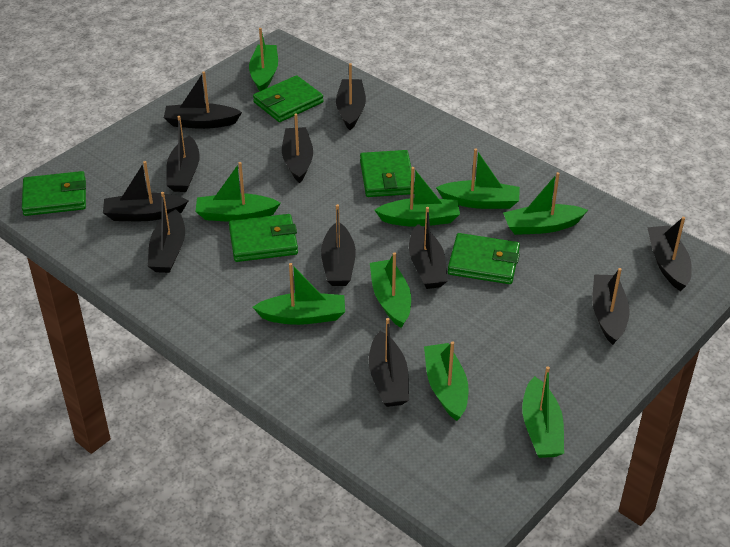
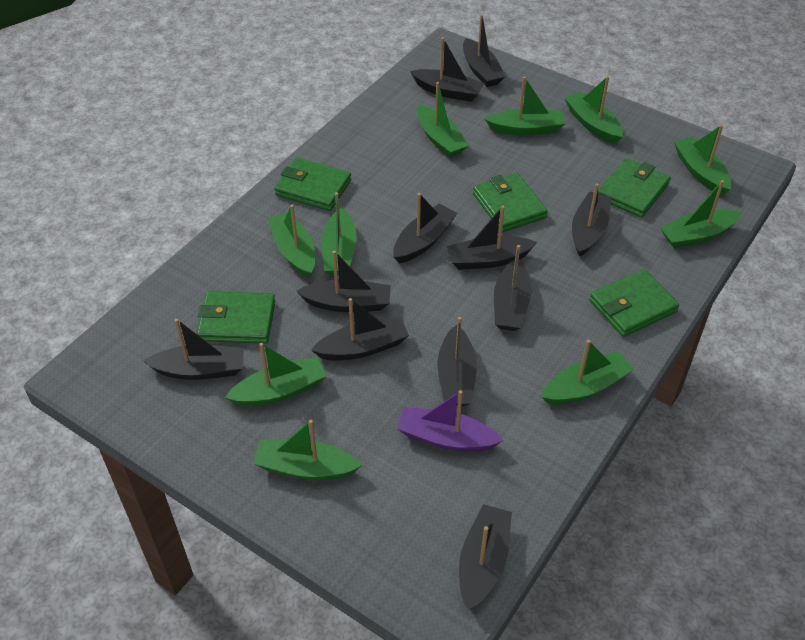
green boat: 9 -> 10
purple boat: 0 -> 1

